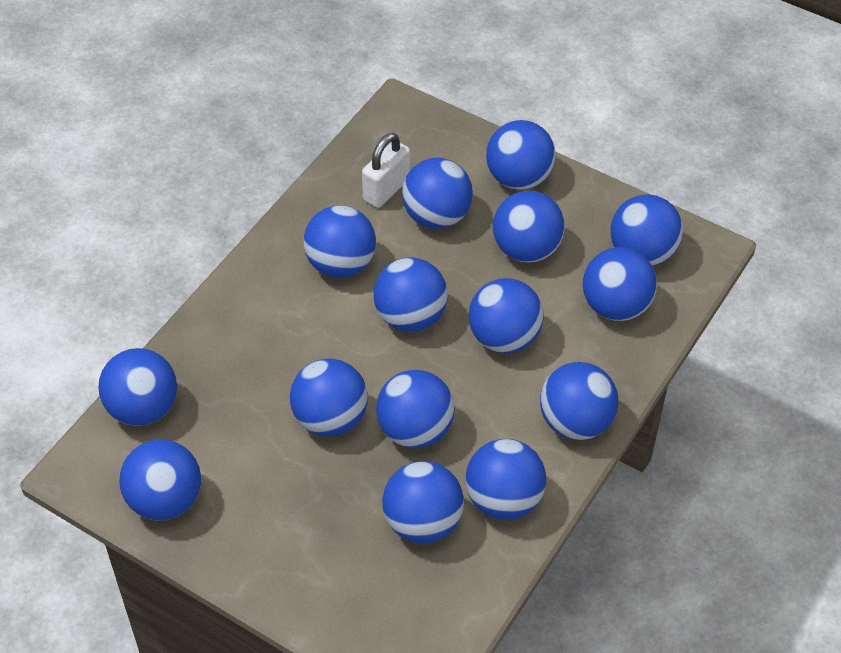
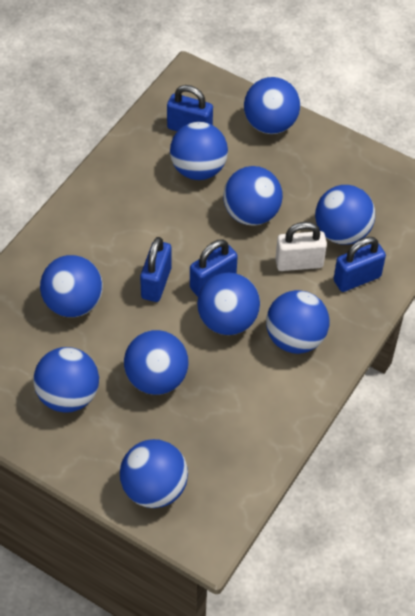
blue ball: 15 -> 10
blue padlock: 0 -> 4

